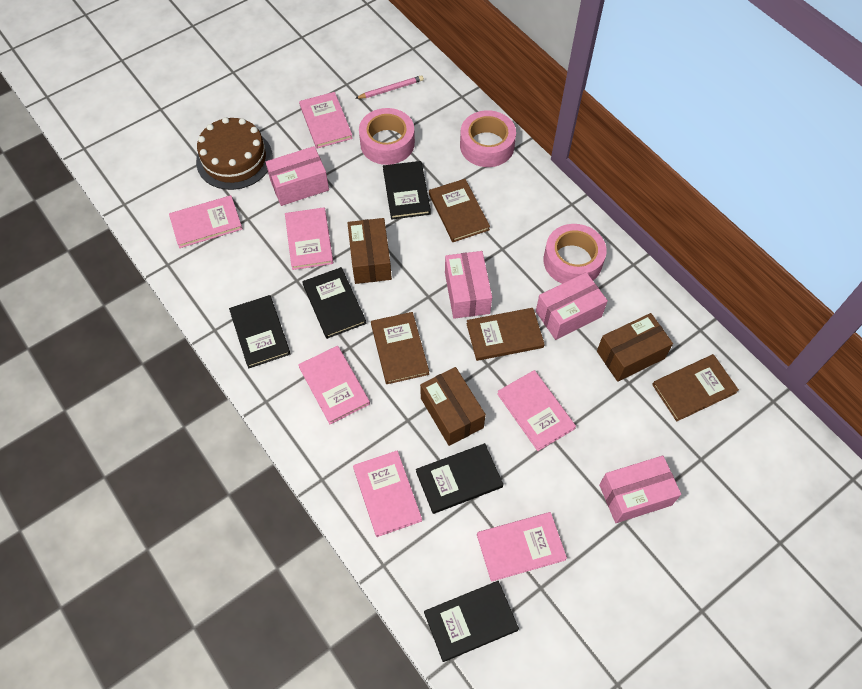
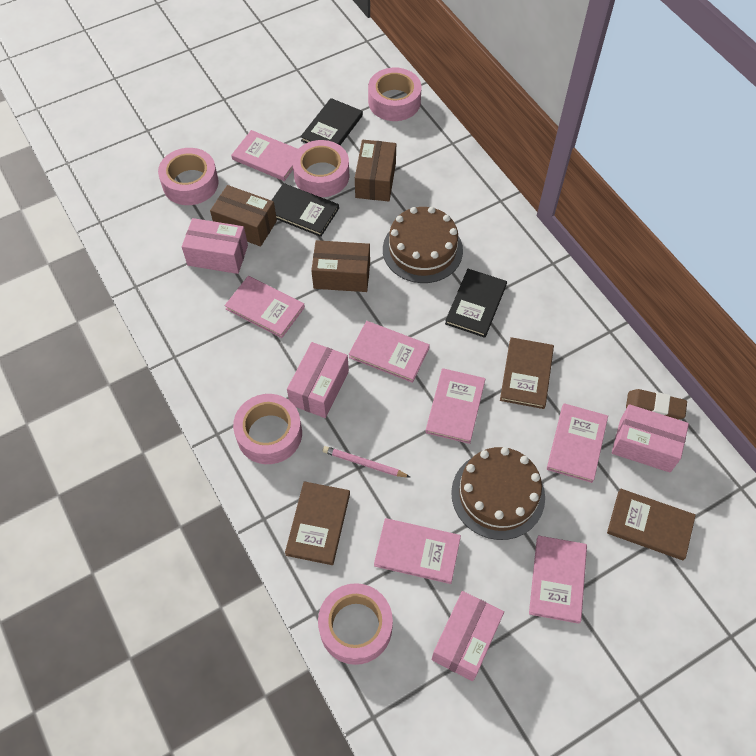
black book: 5 -> 3
brown book: 4 -> 3
brown cake: 1 -> 2
brown eraser: 0 -> 1
pink tape: 3 -> 5

